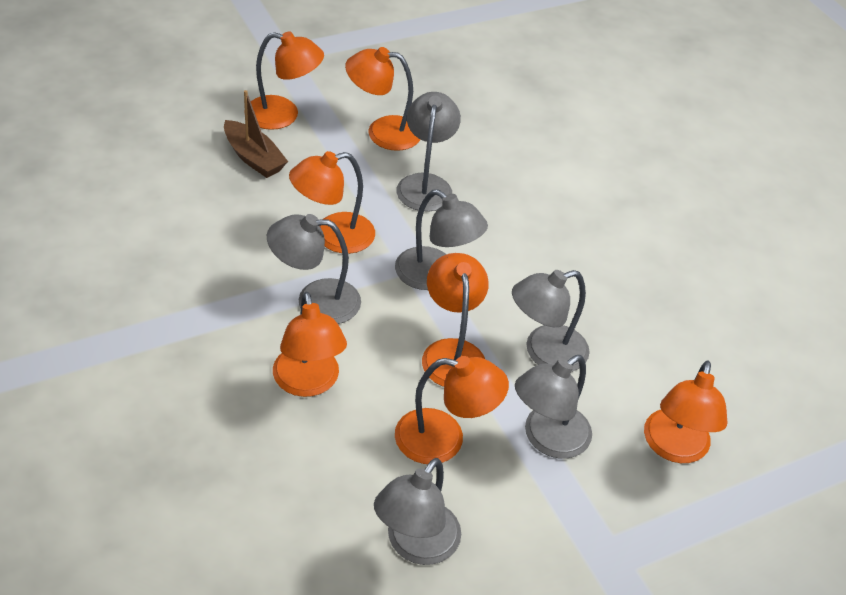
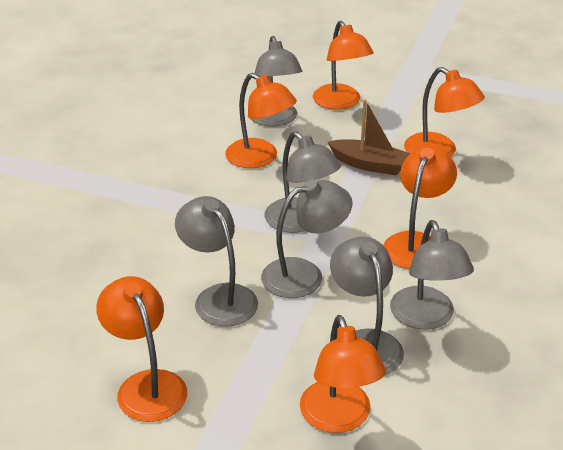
orange lamp: 7 -> 6

